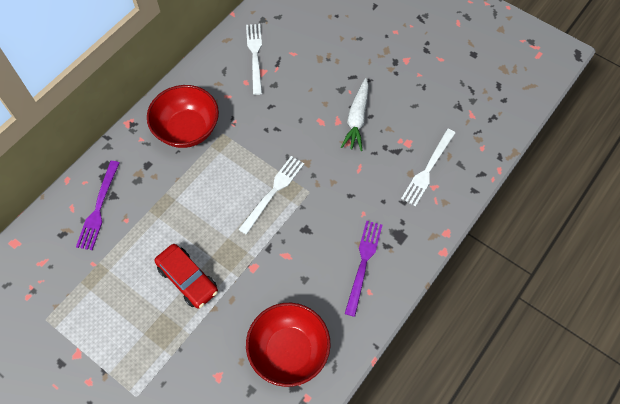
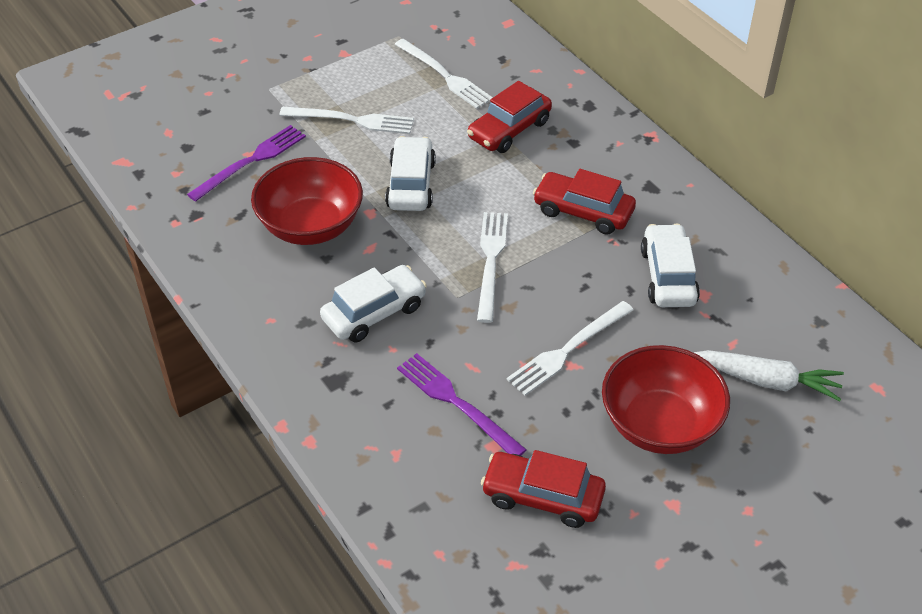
red car: 1 -> 3
white car: 0 -> 3
white fork: 3 -> 4

